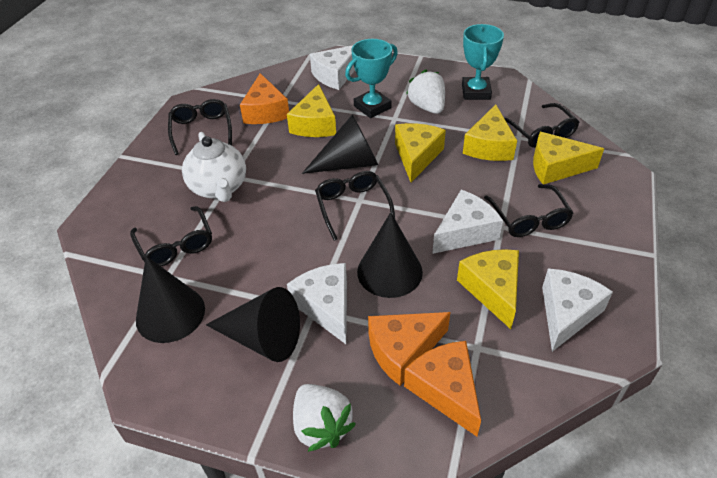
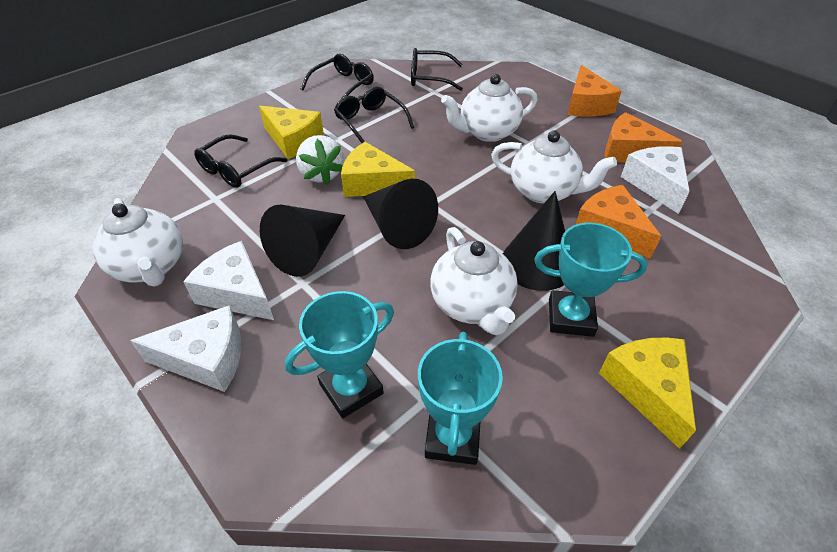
black cone: 4 -> 3
black glasses: 5 -> 4
turquoise trophy: 2 -> 3
white cheese: 4 -> 3
white strawberry: 2 -> 1
white teapot: 1 -> 4
yellow cheese: 5 -> 3

